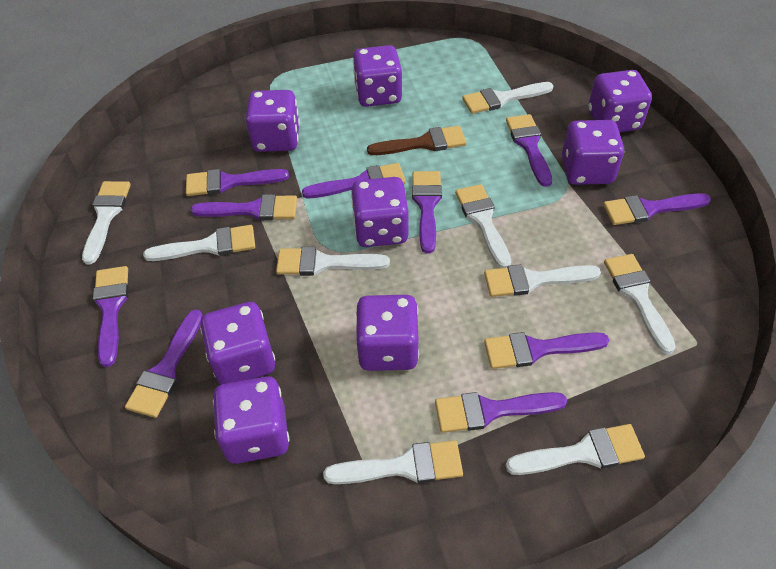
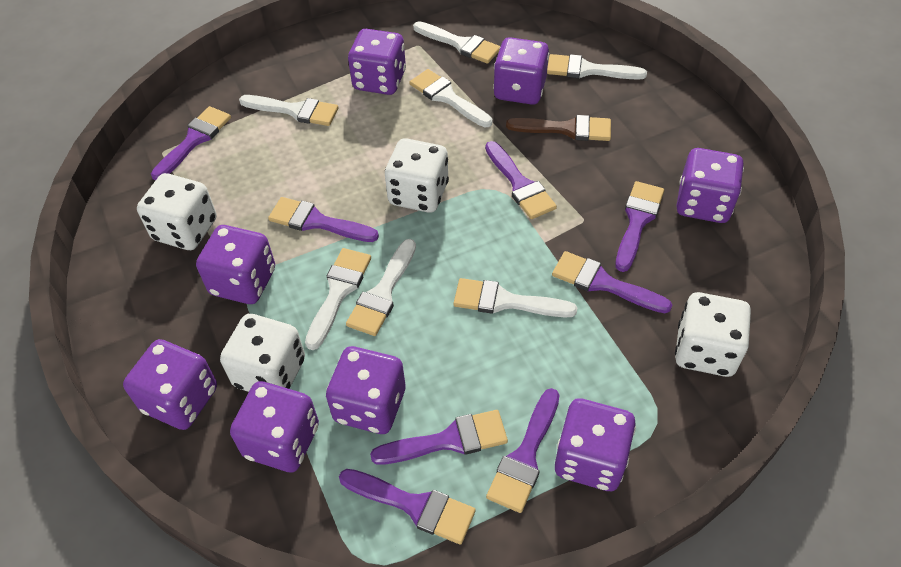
purple brush: 10 -> 8
white brush: 9 -> 7
white dice: 0 -> 4

